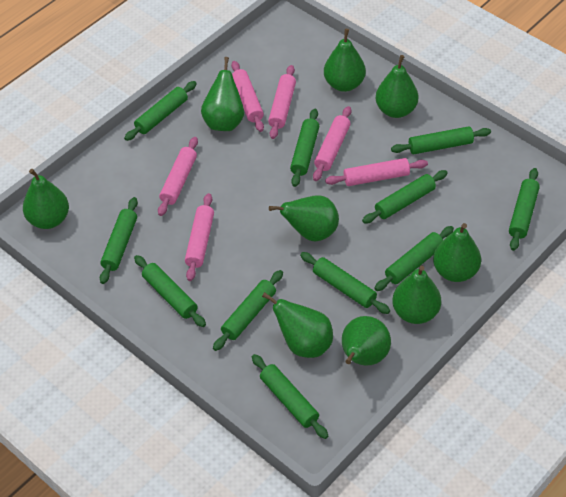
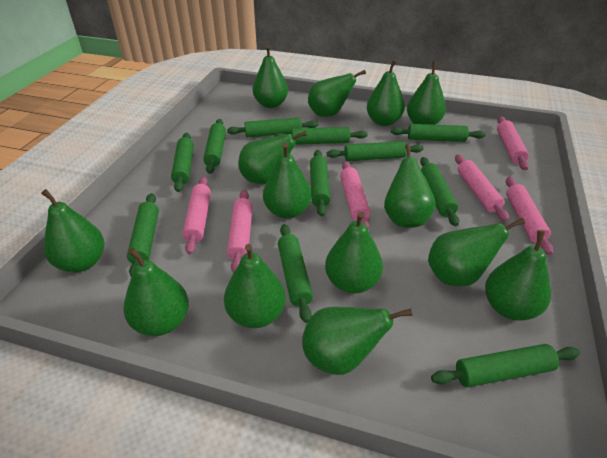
green pear: 9 -> 14

